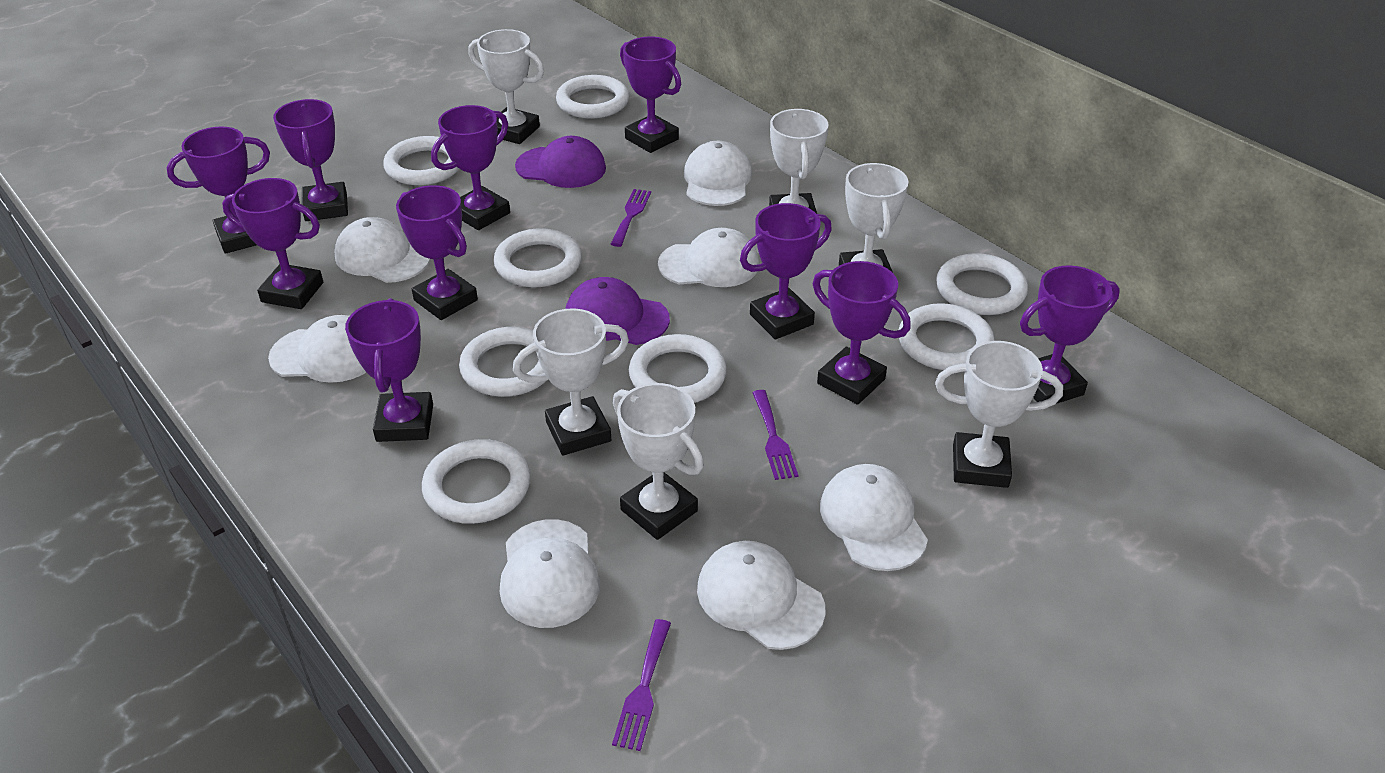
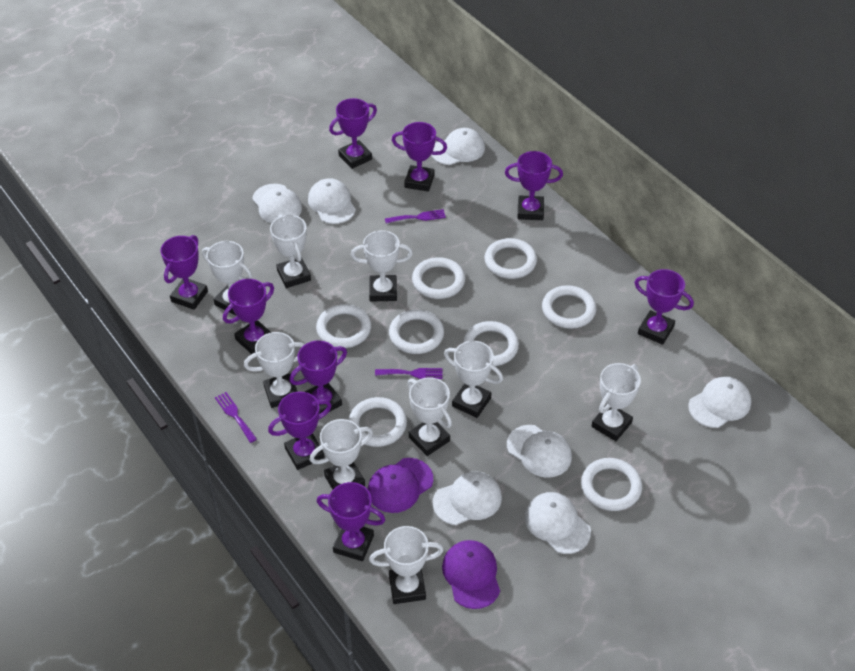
purple trophy: 10 -> 9
white trophy: 6 -> 9

